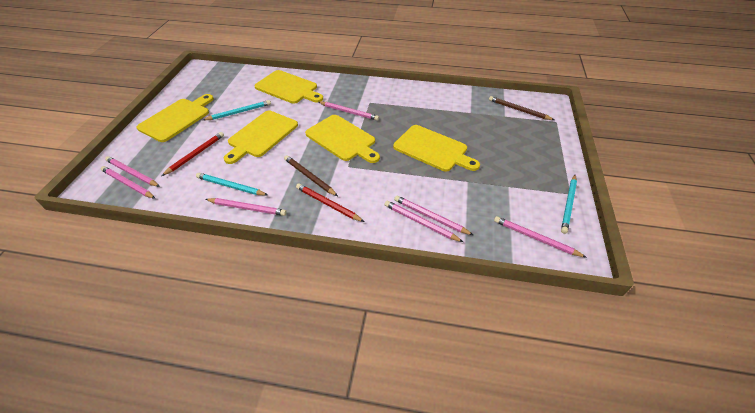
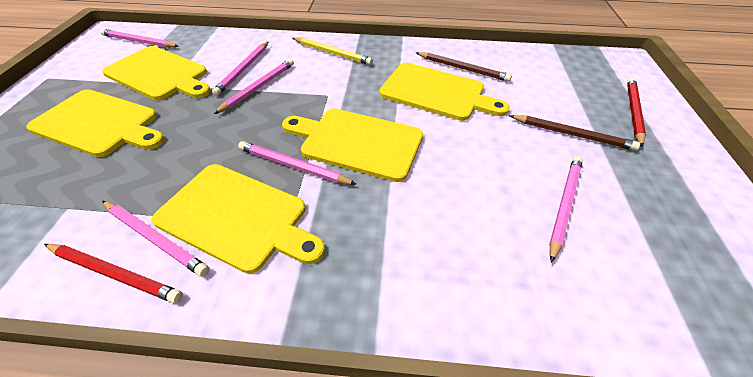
pink pencil: 7 -> 6
turquoise pencil: 3 -> 0
yellow pencil: 0 -> 1

